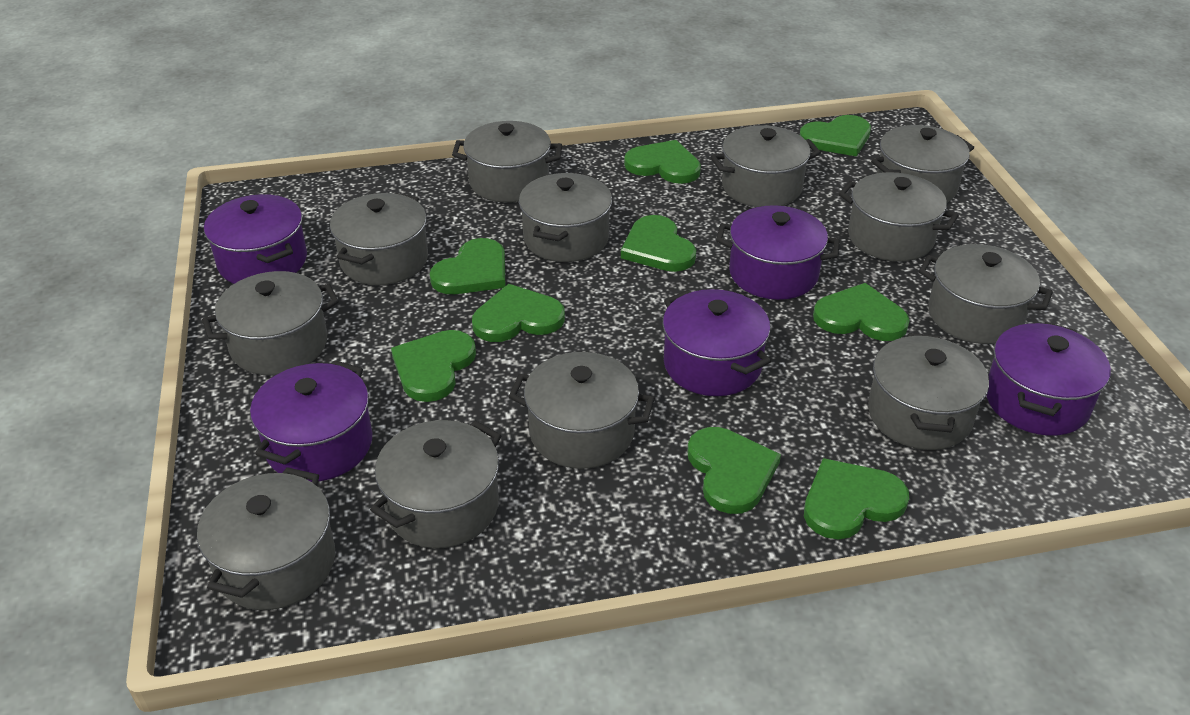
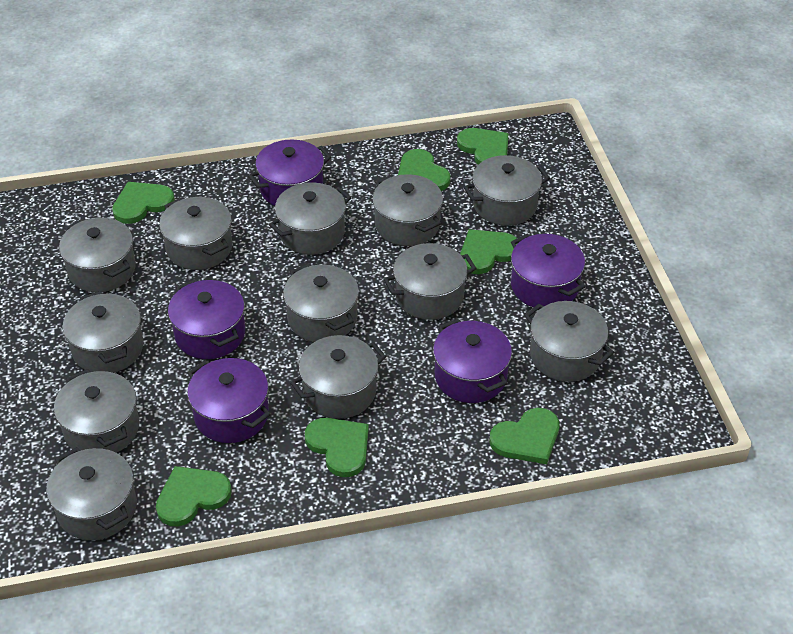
green heart: 9 -> 7

